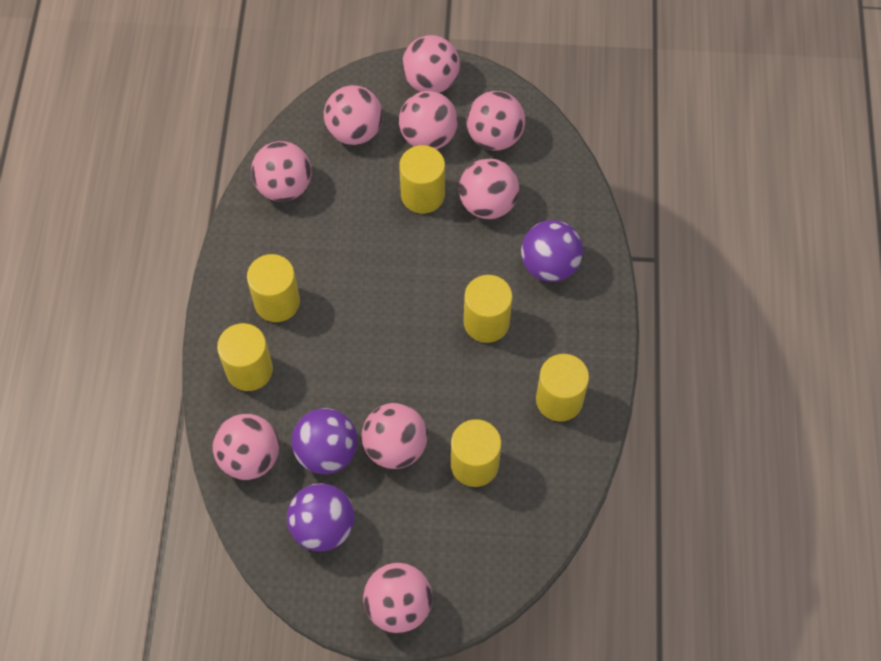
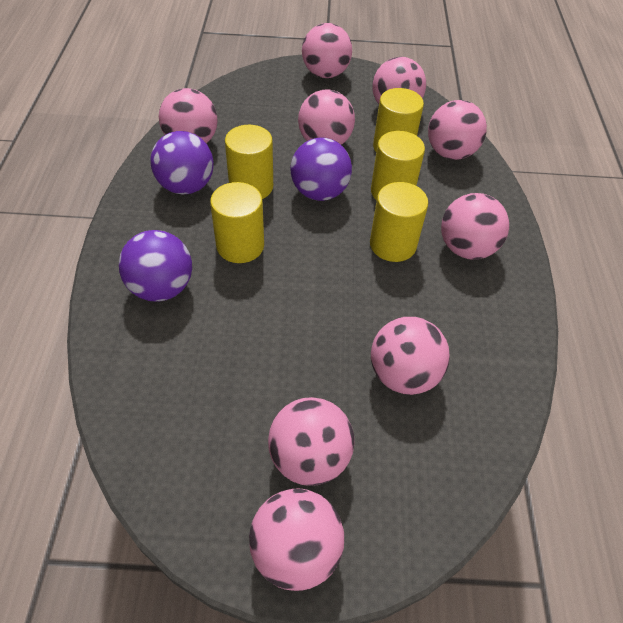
yellow cylinder: 6 -> 5

